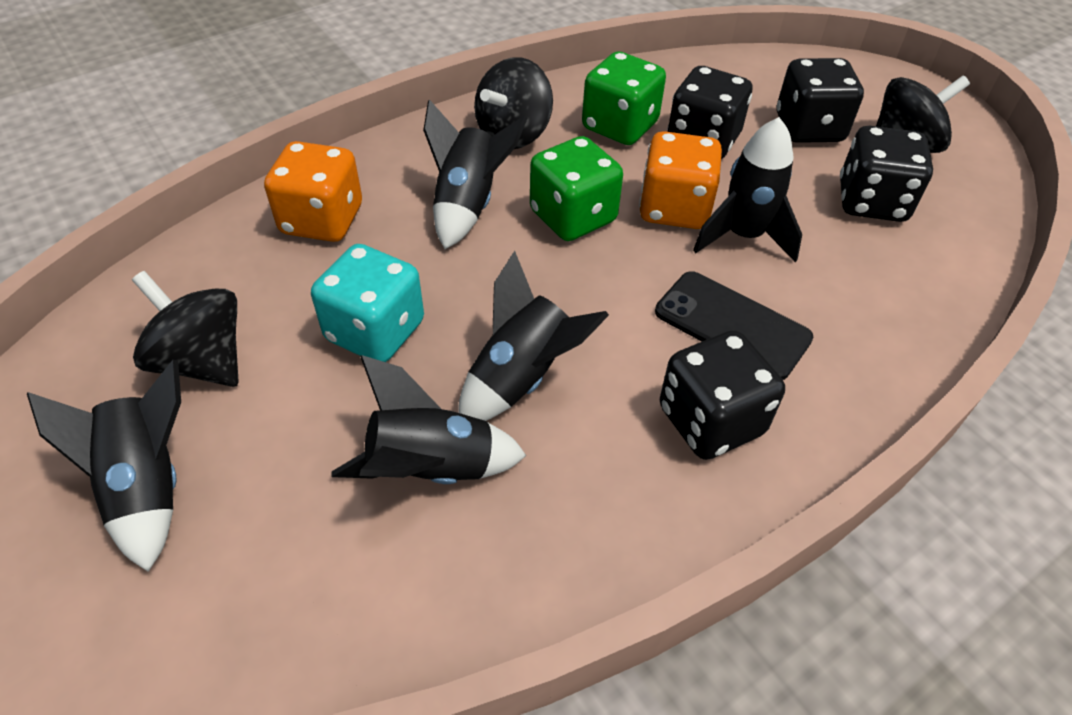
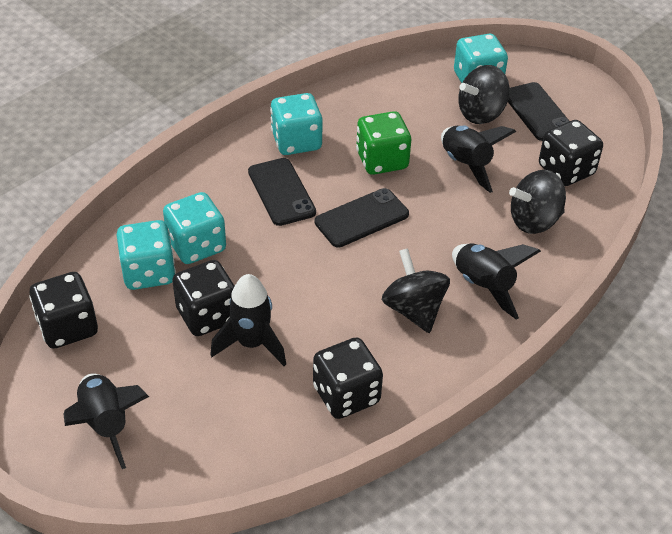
black phone: 1 -> 3
black rocket: 5 -> 4
green dice: 2 -> 1
orange dice: 2 -> 0
turquoise dice: 1 -> 4

